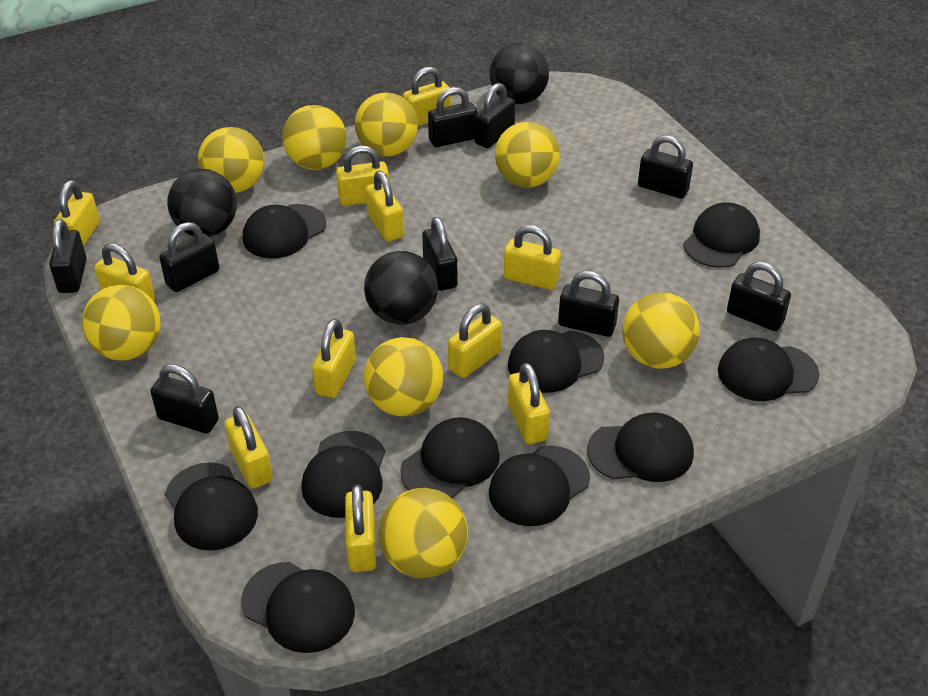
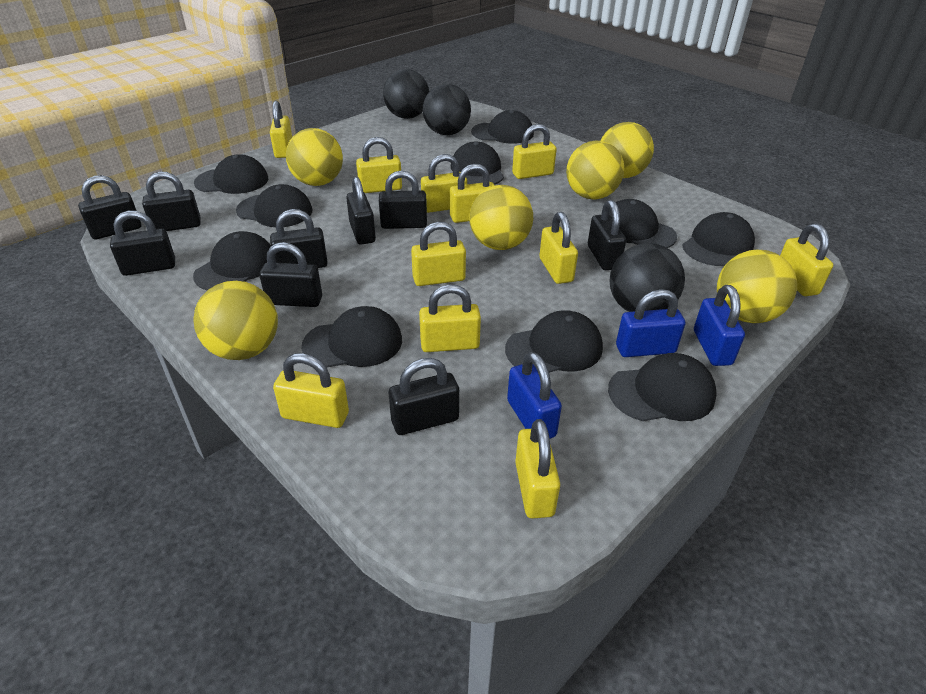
blue padlock: 0 -> 3
yellow ball: 8 -> 6

